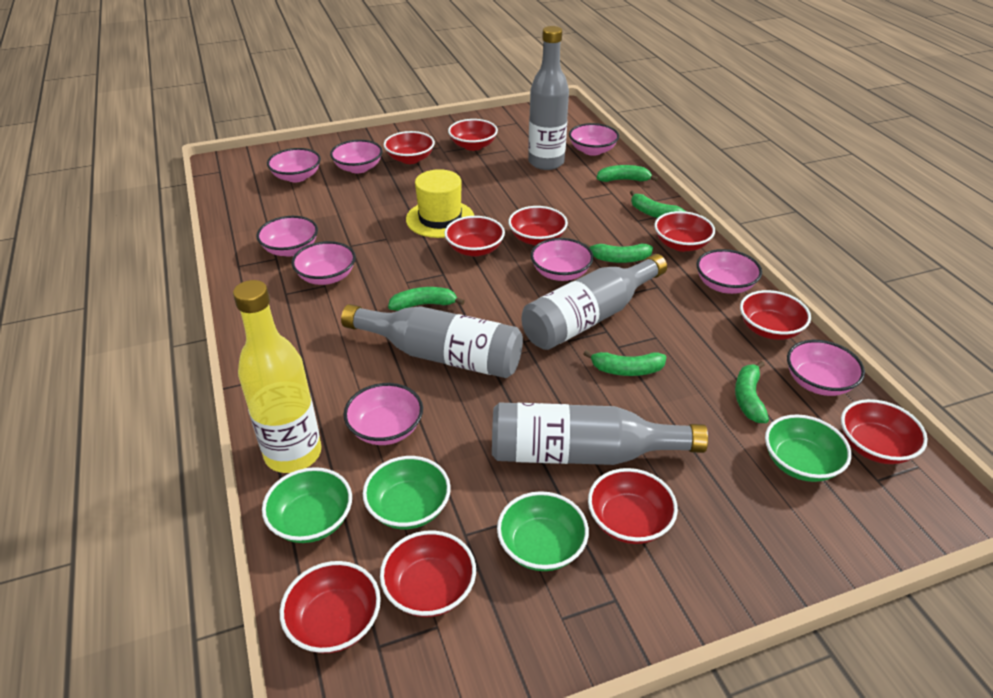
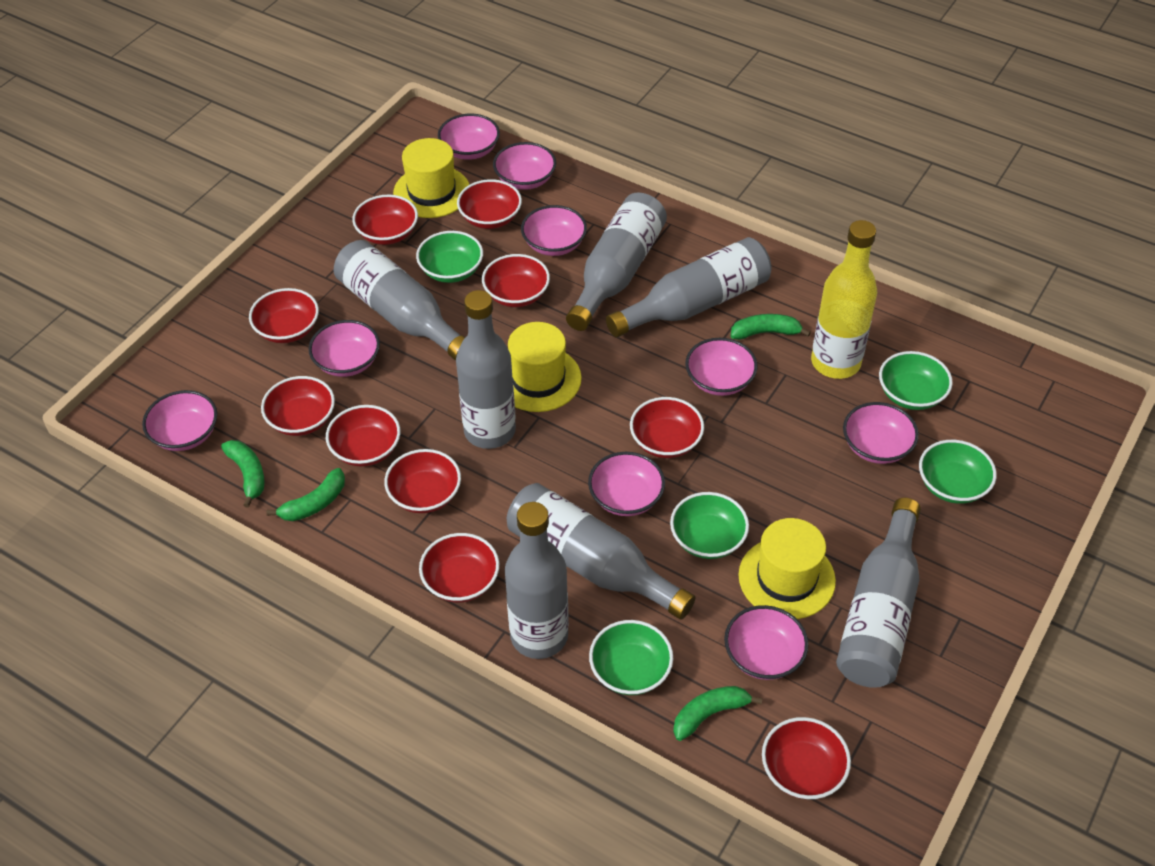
green banana: 6 -> 4
green bowl: 4 -> 5
grey bottle: 4 -> 7
yellow hat: 1 -> 3

